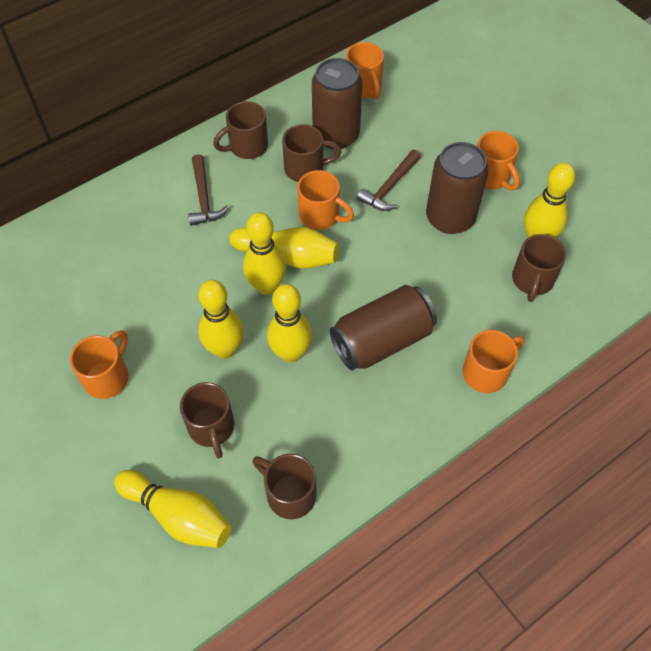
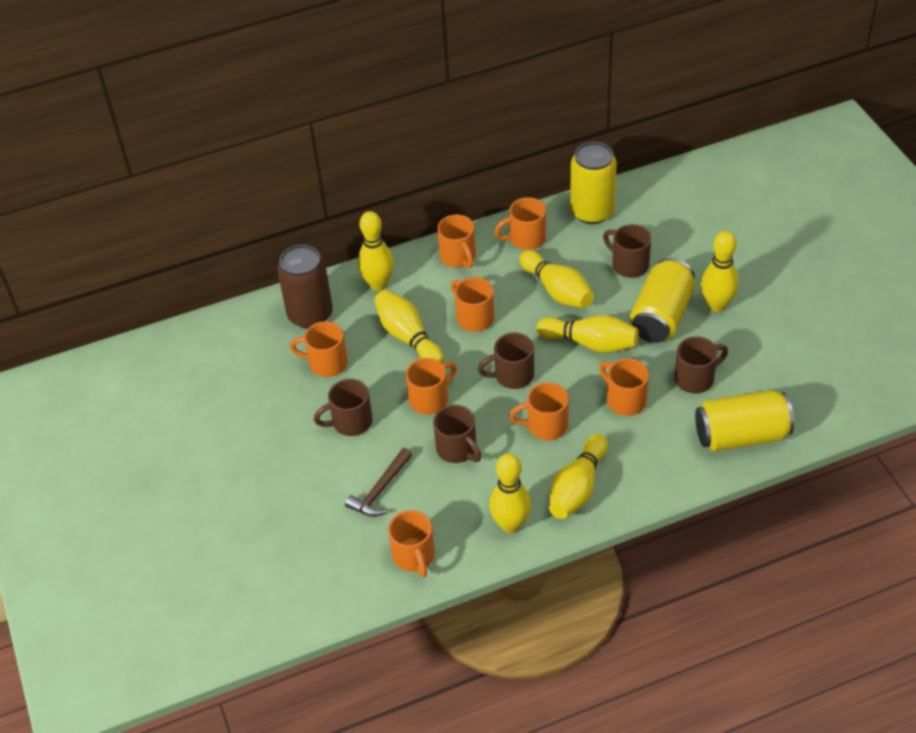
brown can: 3 -> 1
brown hammer: 2 -> 1
orange mug: 5 -> 8
yellow bowling pin: 6 -> 7
yellow can: 0 -> 3

